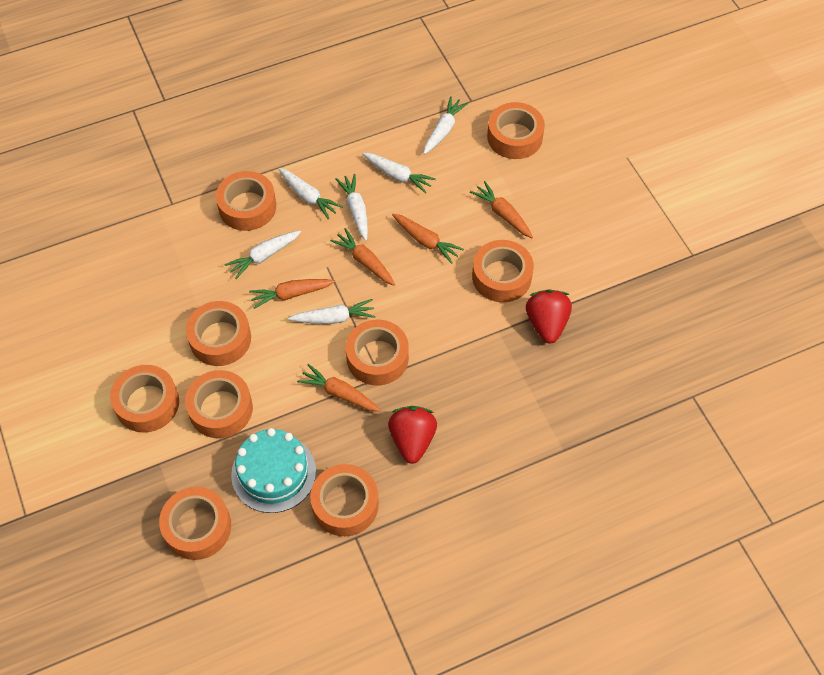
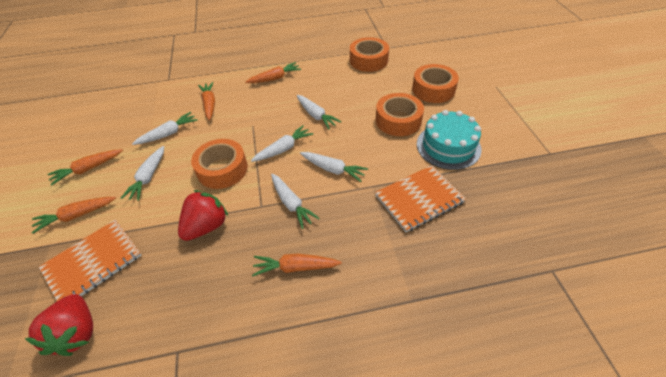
orange notebook: 0 -> 2
orange tape: 9 -> 4

